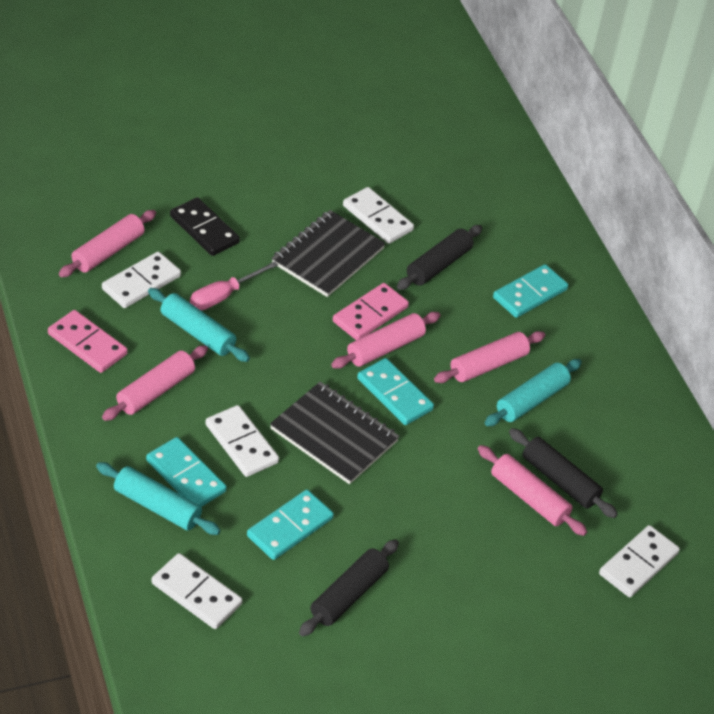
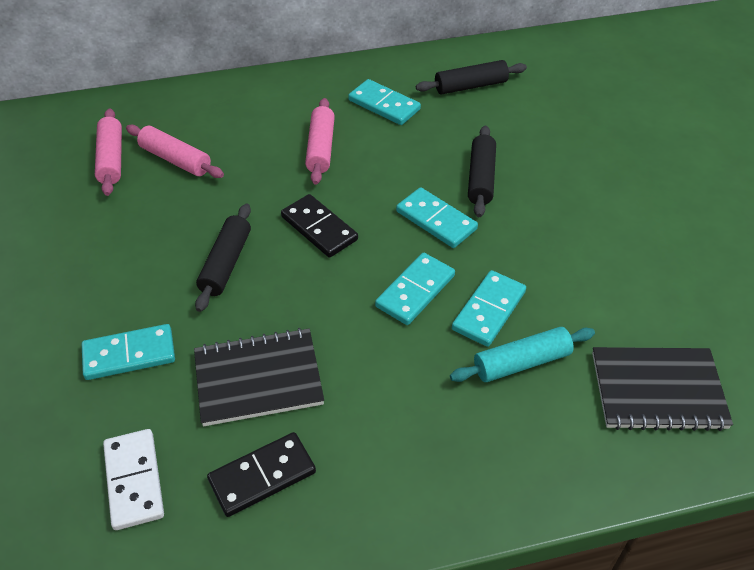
black domino: 1 -> 2
pink domino: 2 -> 0
pink rolling pin: 5 -> 3
pink screwdriver: 1 -> 0
turquoise domino: 4 -> 5
turquoise rolling pin: 3 -> 1
white domino: 5 -> 1

